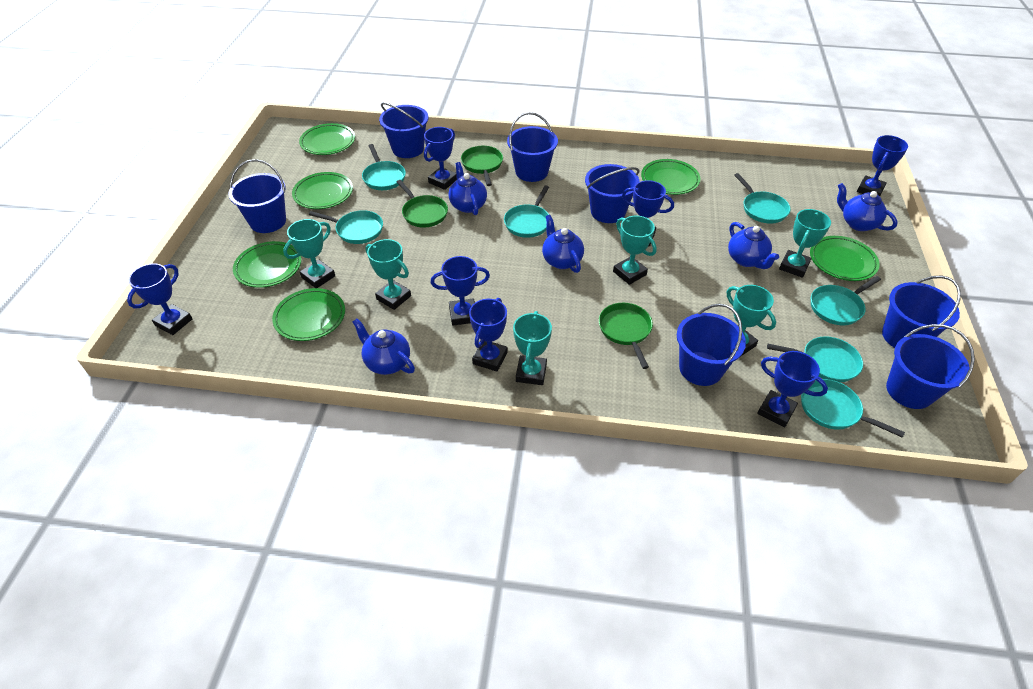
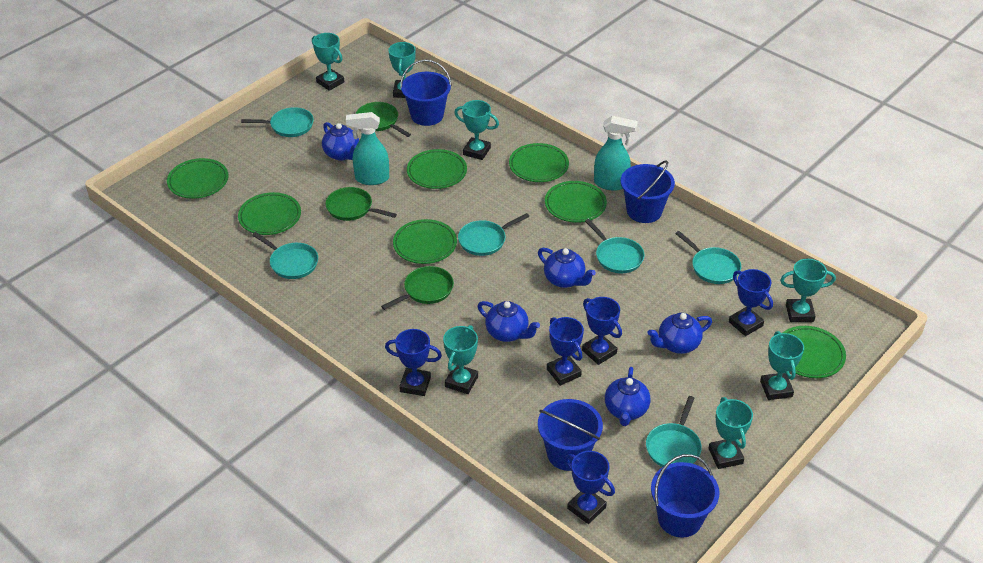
blue bucket: 7 -> 4
blue trophy: 7 -> 5
green plate: 6 -> 7
turquoise pan: 7 -> 6
turquoise spray bottle: 0 -> 2
turquoise trophy: 6 -> 7

